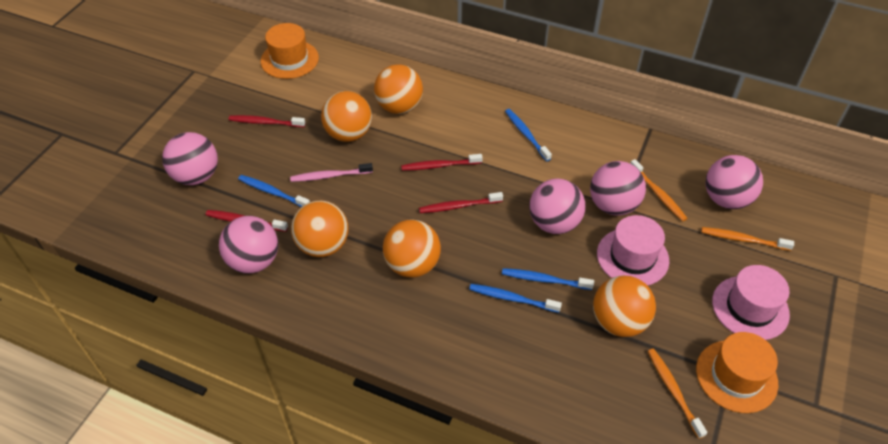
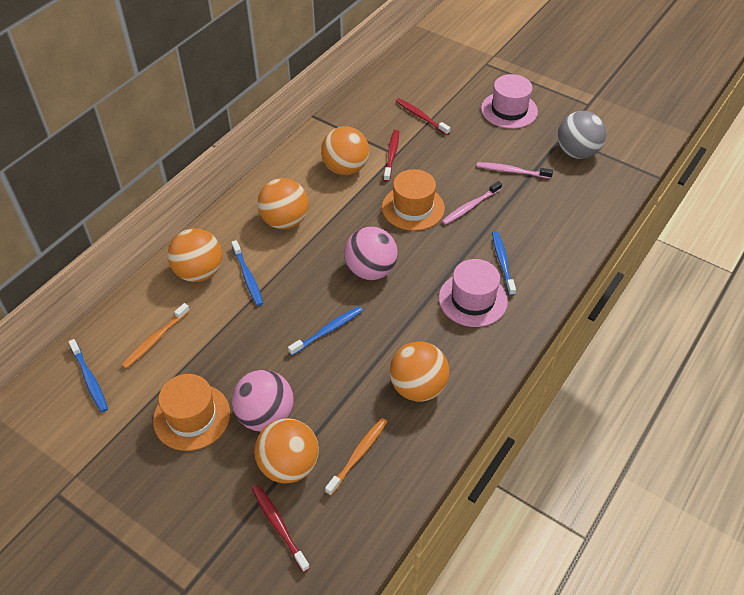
grey ball: 0 -> 1
orange toothbrush: 3 -> 2
pink ball: 5 -> 2
pink toothbrush: 1 -> 2
red toothbrush: 4 -> 3

